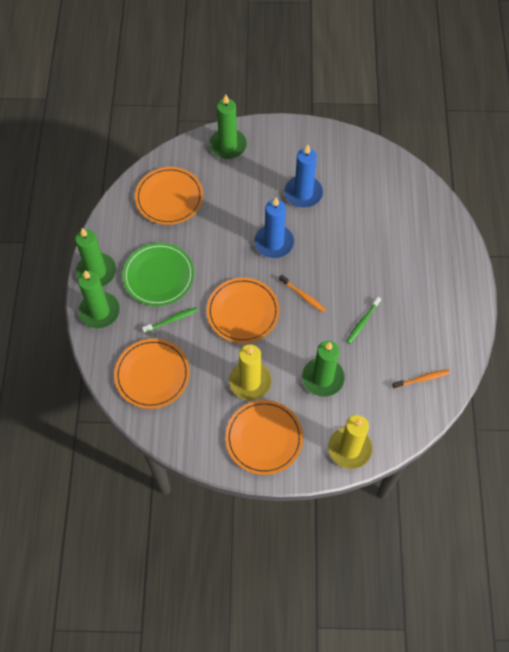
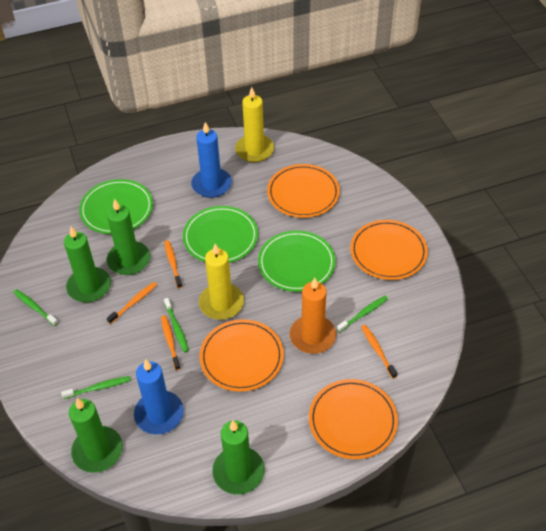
green plate: 1 -> 3
green toothbrush: 2 -> 4
orange candle: 0 -> 1
orange toothbrush: 2 -> 4

